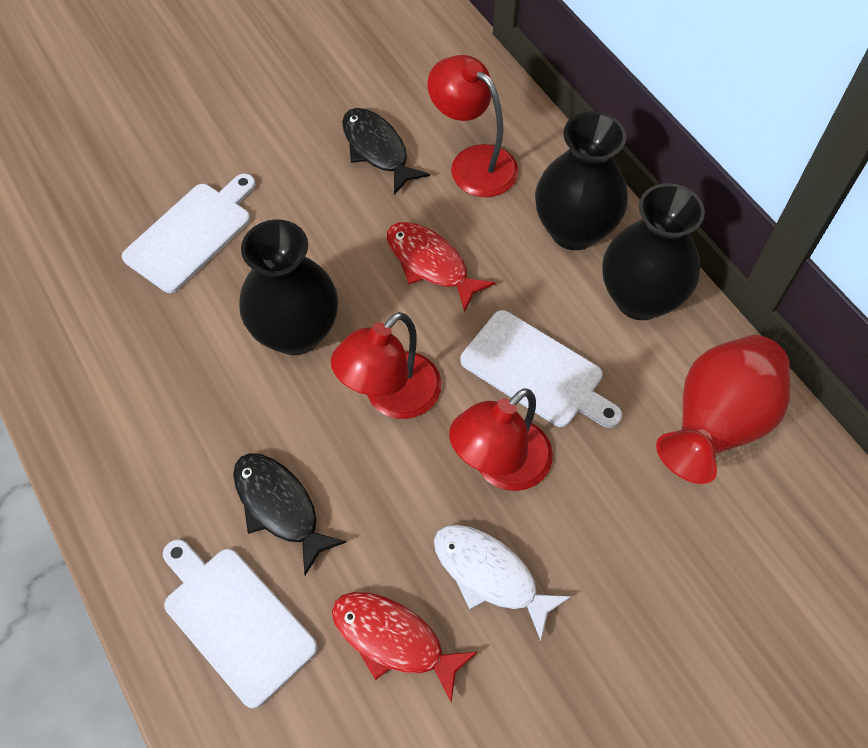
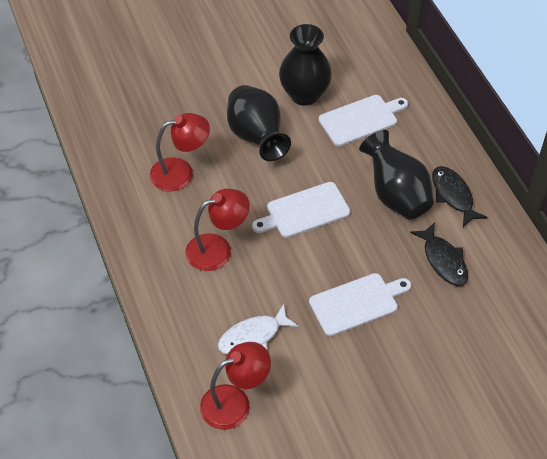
red fish: 2 -> 0
red vase: 1 -> 0

